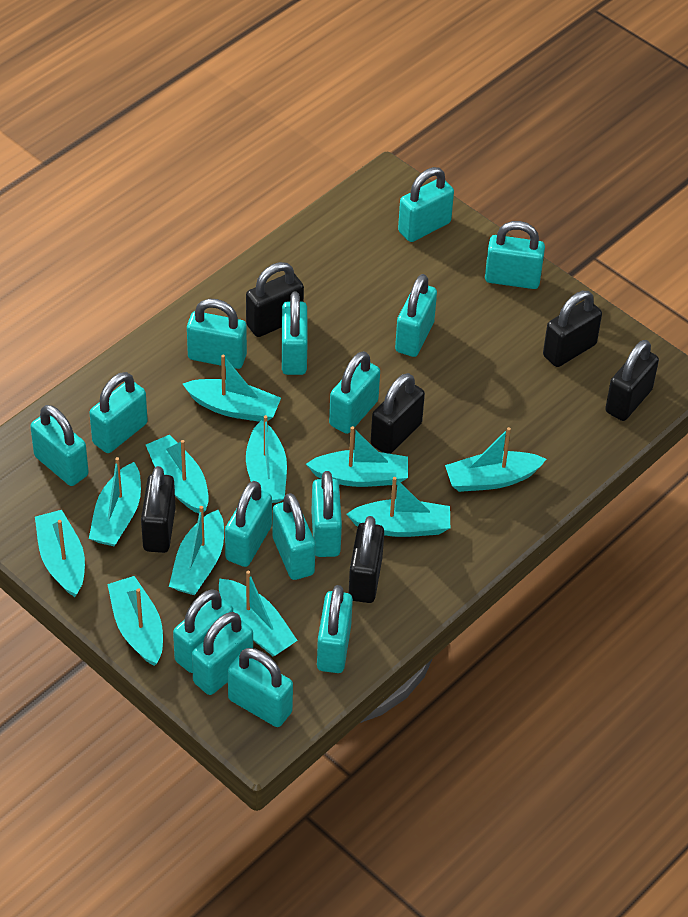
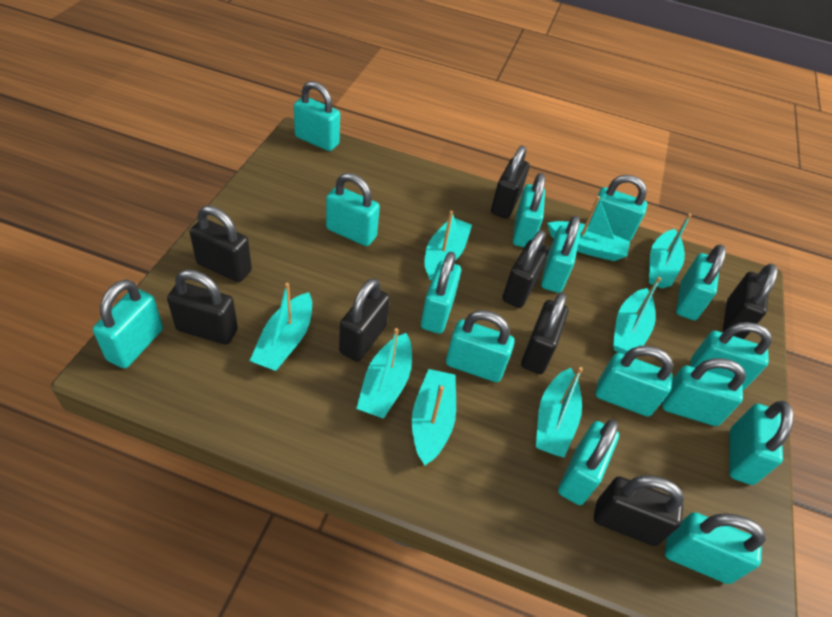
black padlock: 6 -> 8
turquoise boat: 11 -> 8

